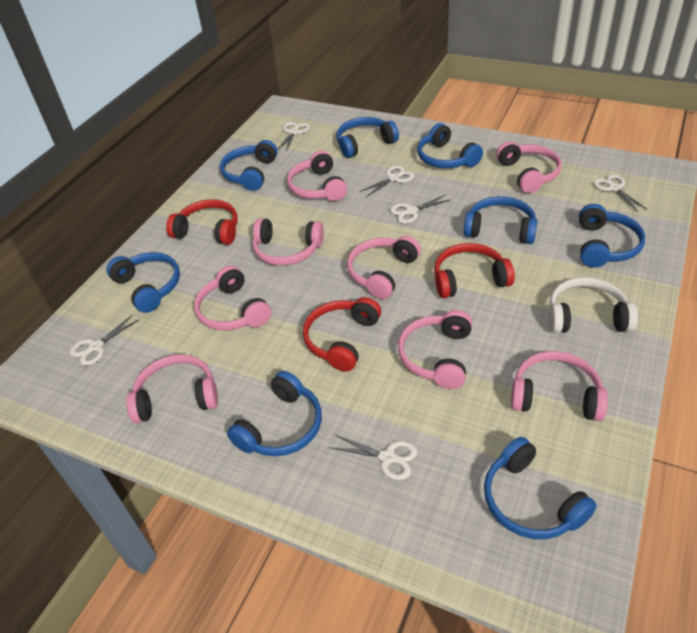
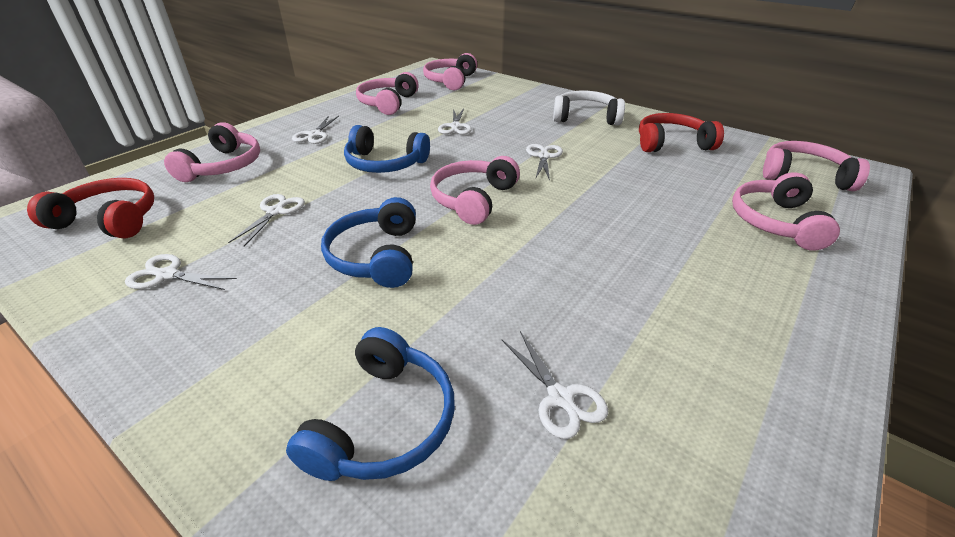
blue headphones: 8 -> 3
pink headphones: 8 -> 6
red headphones: 3 -> 2

